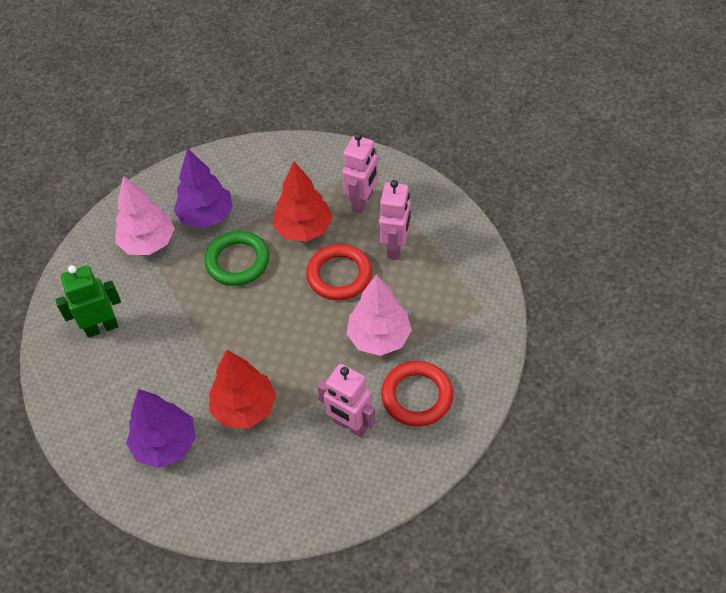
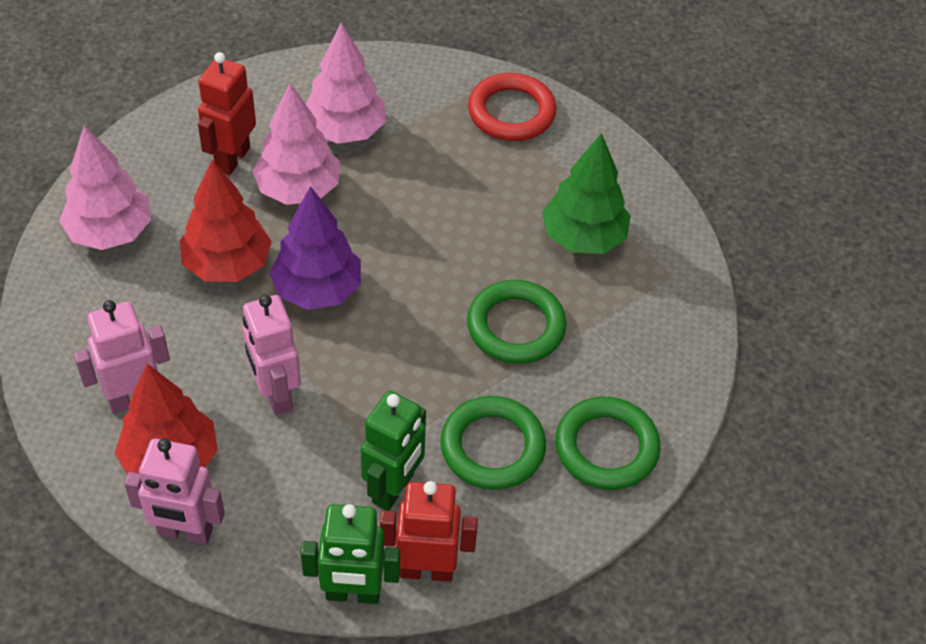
green ring: 1 -> 3
green robot: 1 -> 2
green tree: 0 -> 1
pink tree: 2 -> 3
purple tree: 2 -> 1
red ring: 2 -> 1
red robot: 0 -> 2

